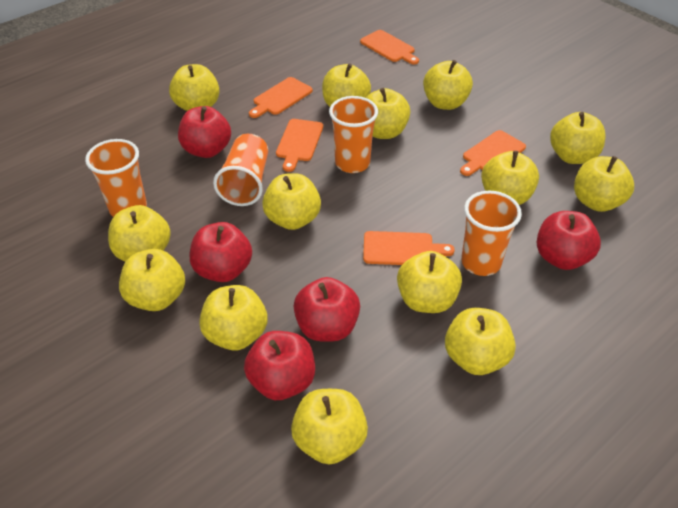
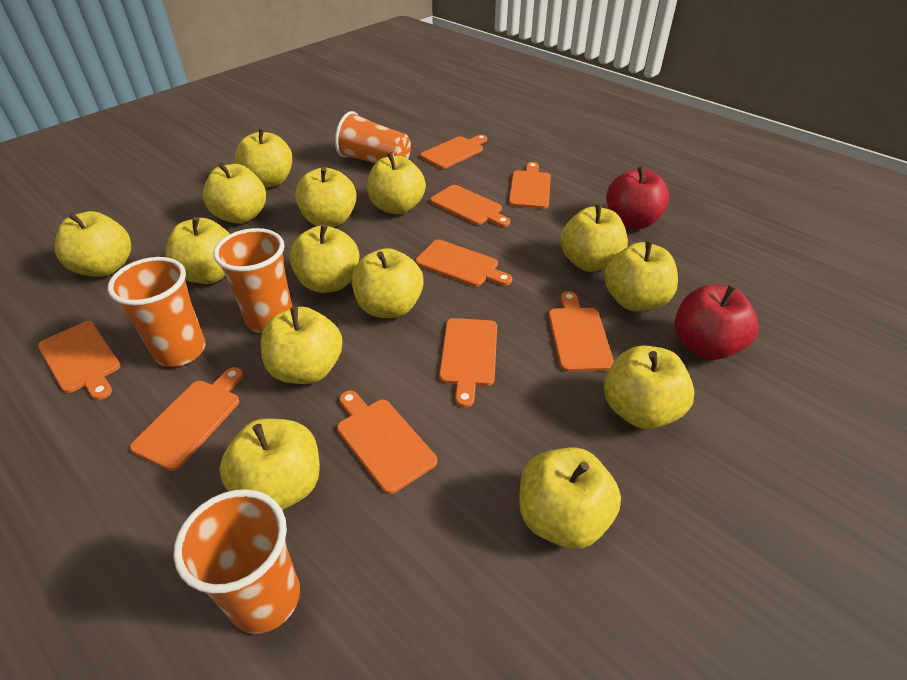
orange cutting board: 5 -> 9
red apple: 5 -> 2

